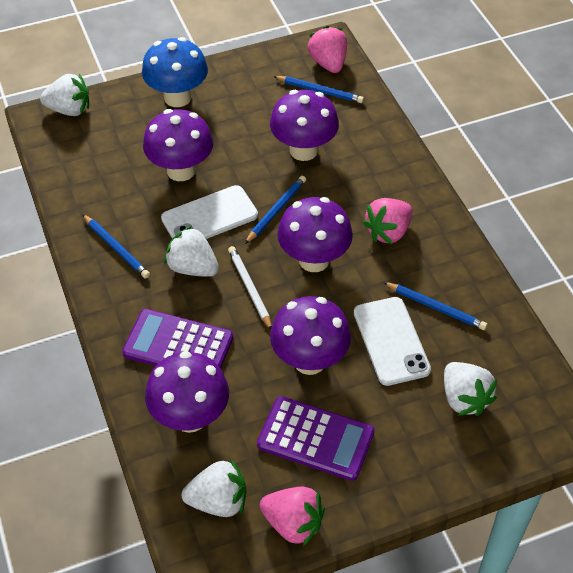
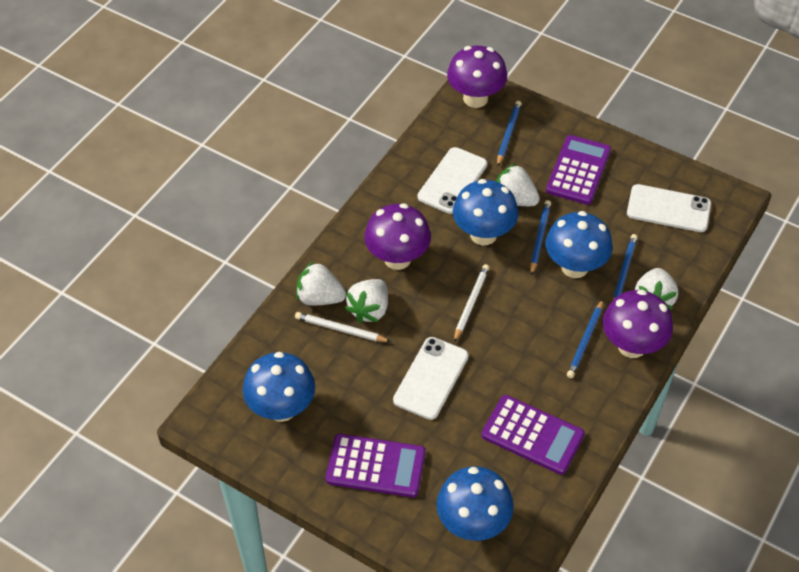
blue mushroom: 1 -> 4
pink strawberry: 3 -> 0
purple calculator: 2 -> 3
purple mushroom: 5 -> 3
white pencil: 1 -> 2
white phone: 2 -> 3

